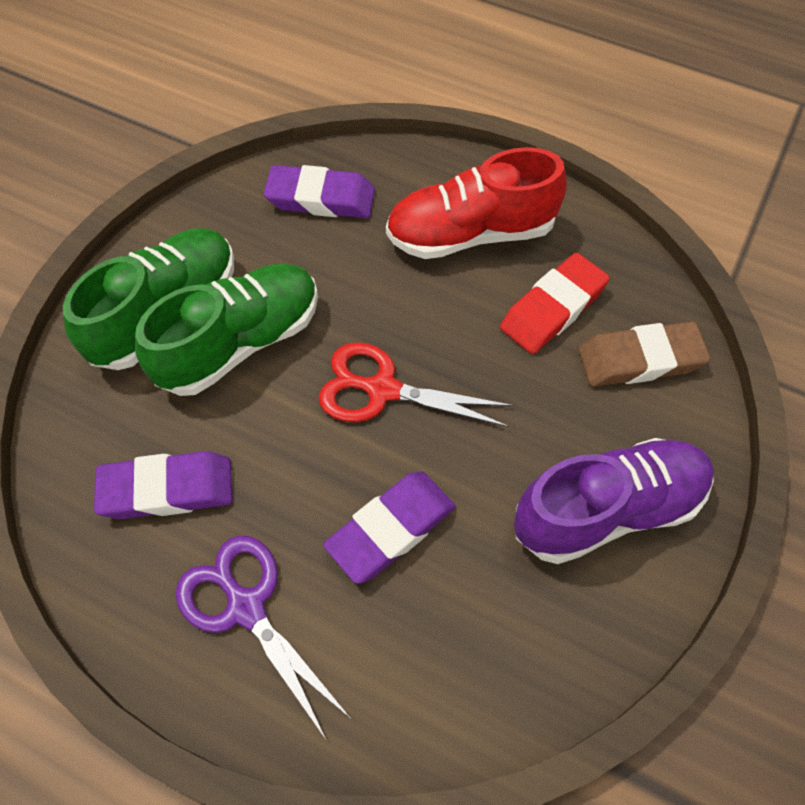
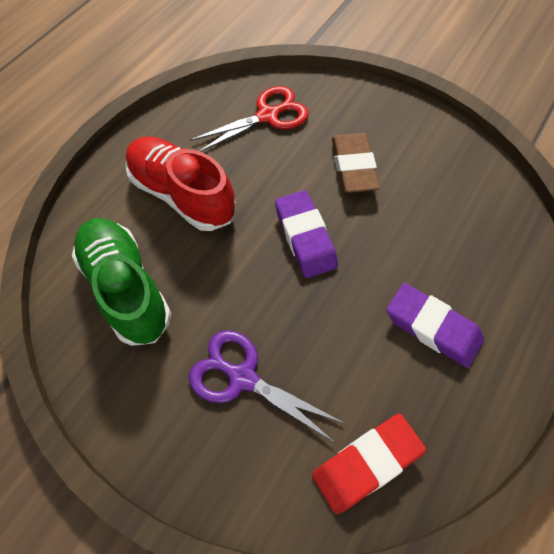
green shoe: 2 -> 1
purple eraser: 3 -> 2
purple shoe: 1 -> 0

